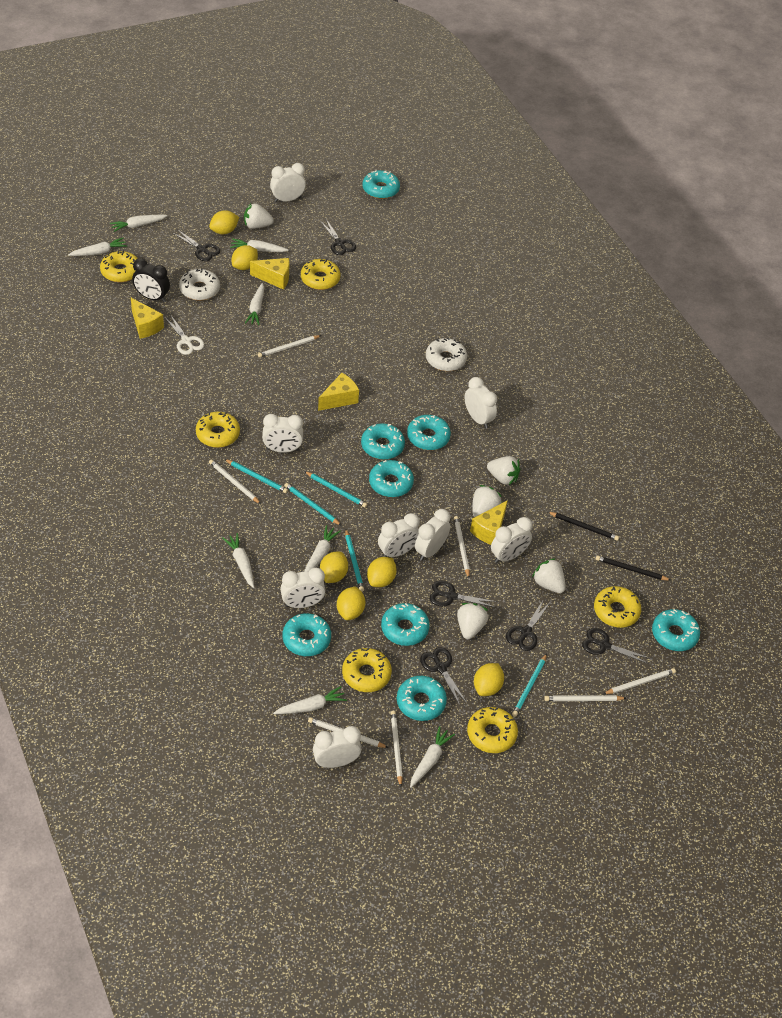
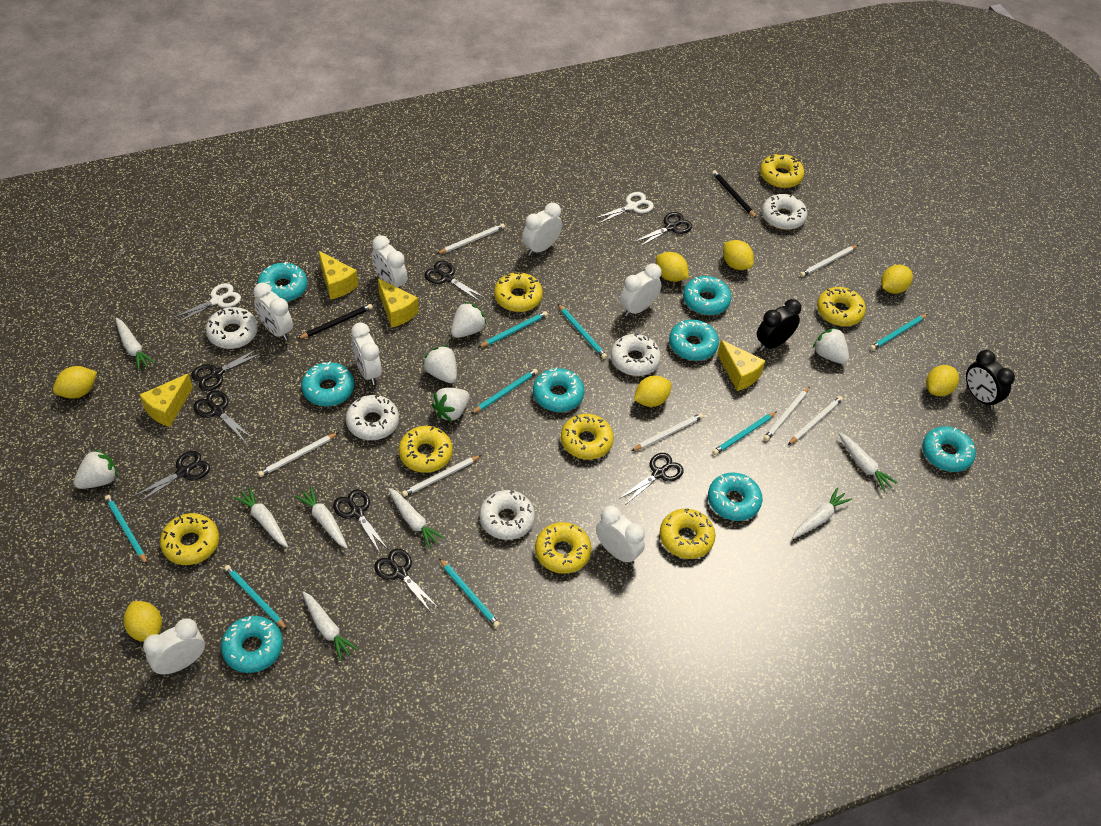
black clock: 1 -> 2
black scissors: 6 -> 8
turquoise pencil: 5 -> 8
white carrot: 8 -> 7
white clock: 8 -> 7
white donut: 2 -> 5
white scissors: 1 -> 2
yellow donut: 6 -> 8
yellow lemon: 6 -> 7

